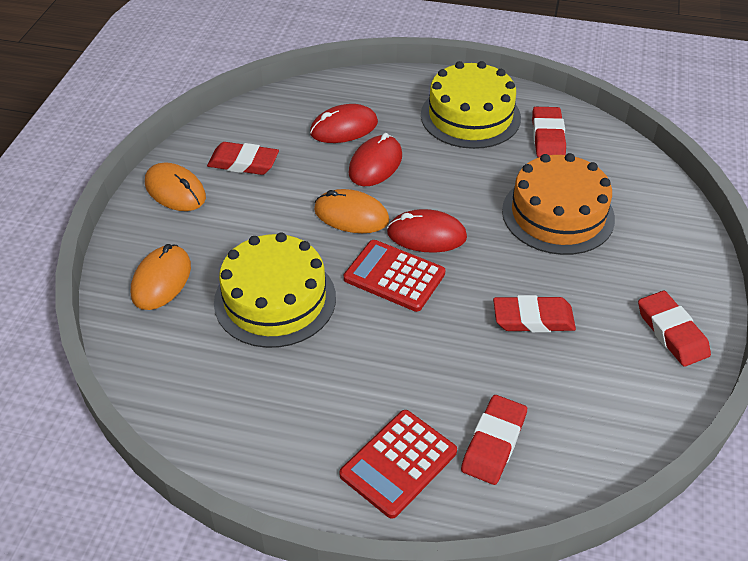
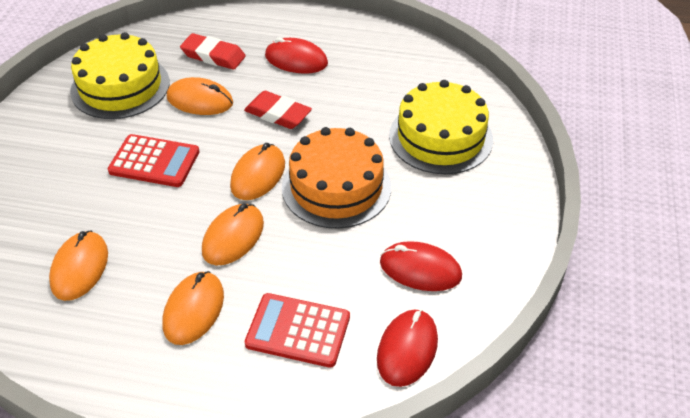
orange mouse: 3 -> 5
red eraser: 5 -> 2

